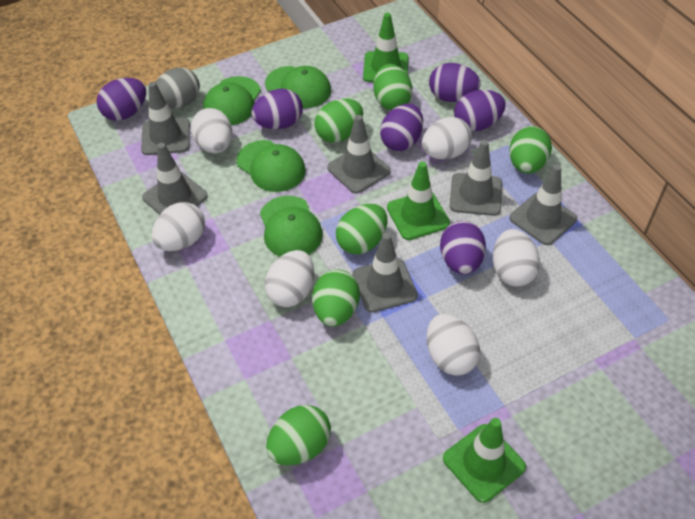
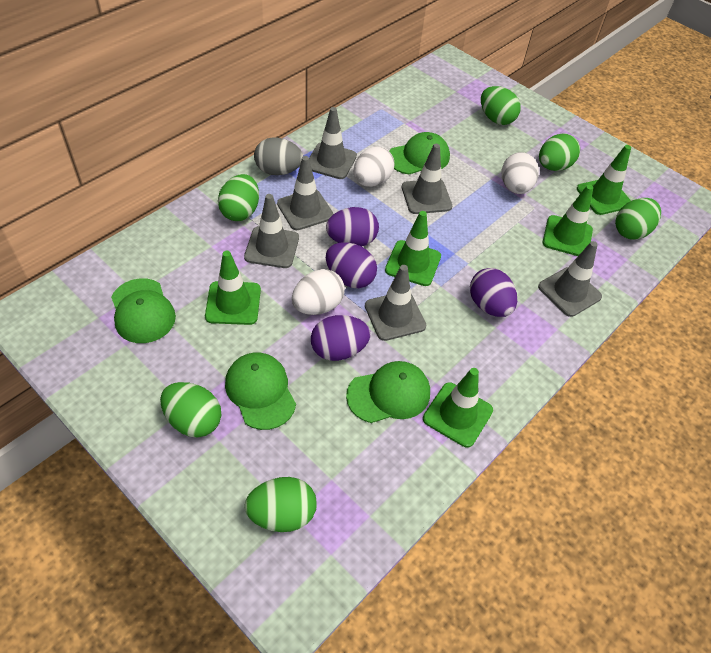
green traffic cone: 3 -> 5
purple egg: 6 -> 4
white egg: 6 -> 3

